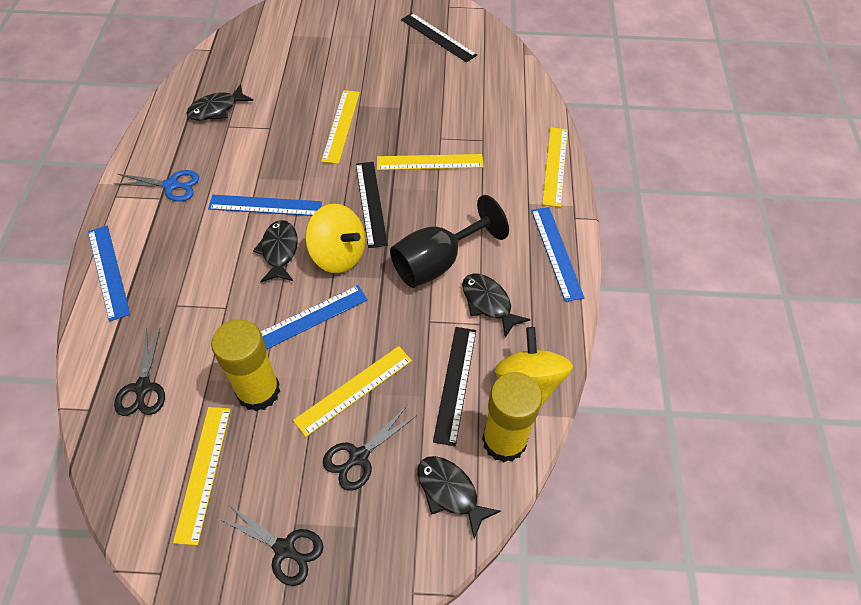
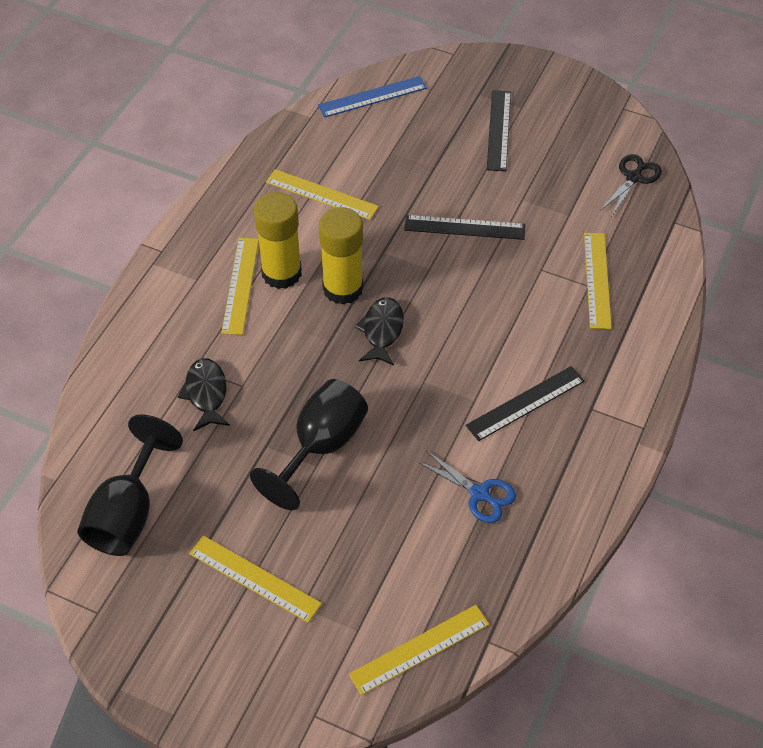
black fish: 4 -> 2
black goblet: 1 -> 2
black scissors: 3 -> 1
blue ruler: 4 -> 1
yellow spinning top: 2 -> 0

